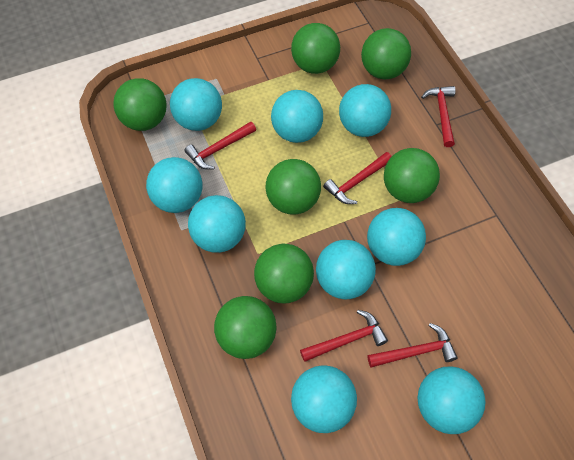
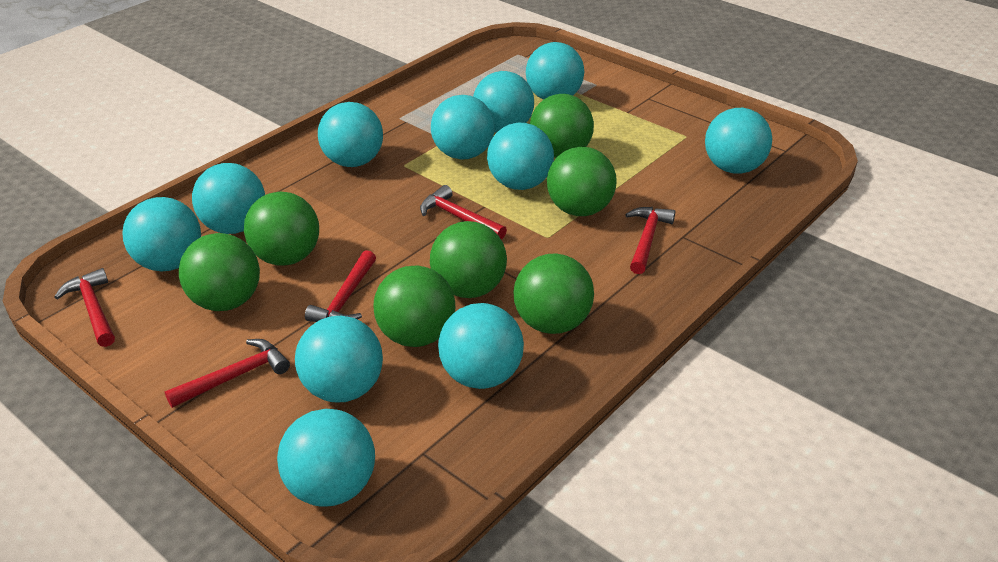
turquoise ball: 9 -> 11

